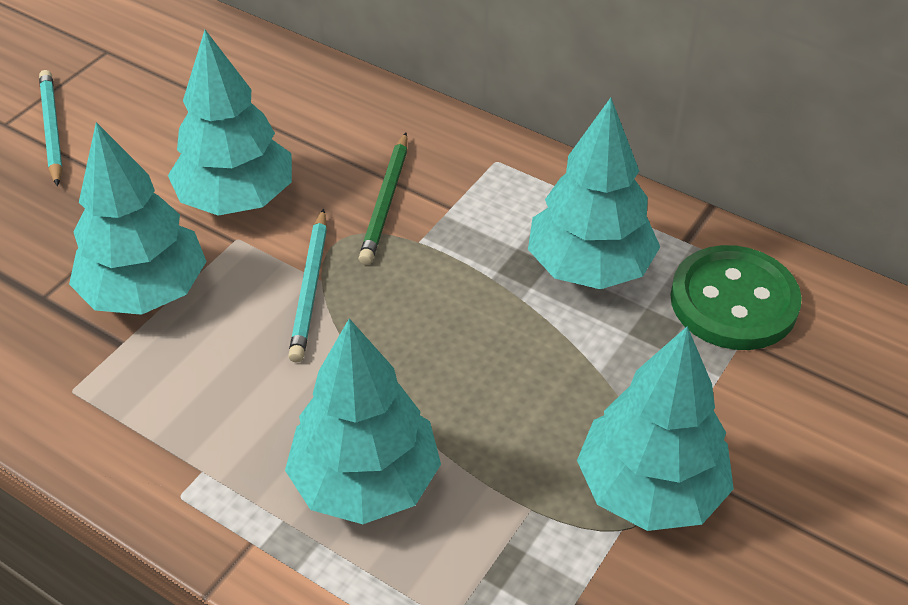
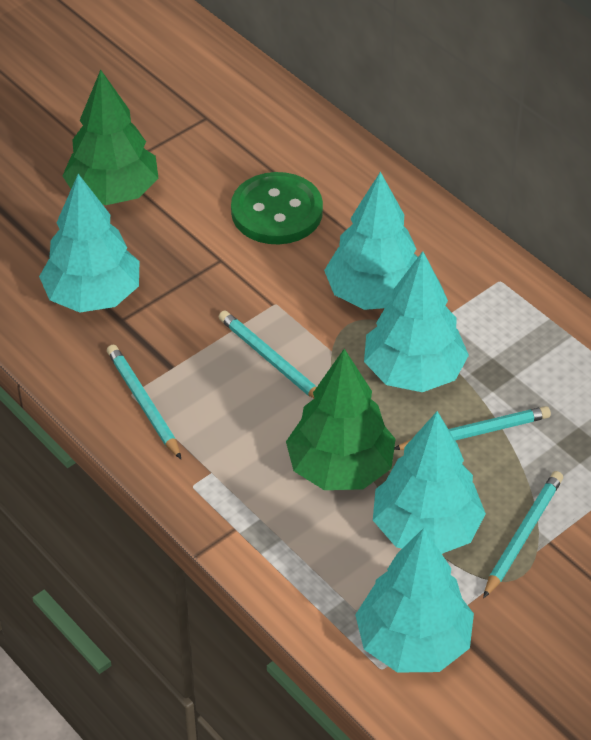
green pencil: 1 -> 0
green tree: 0 -> 2
turquoise pencil: 2 -> 4

